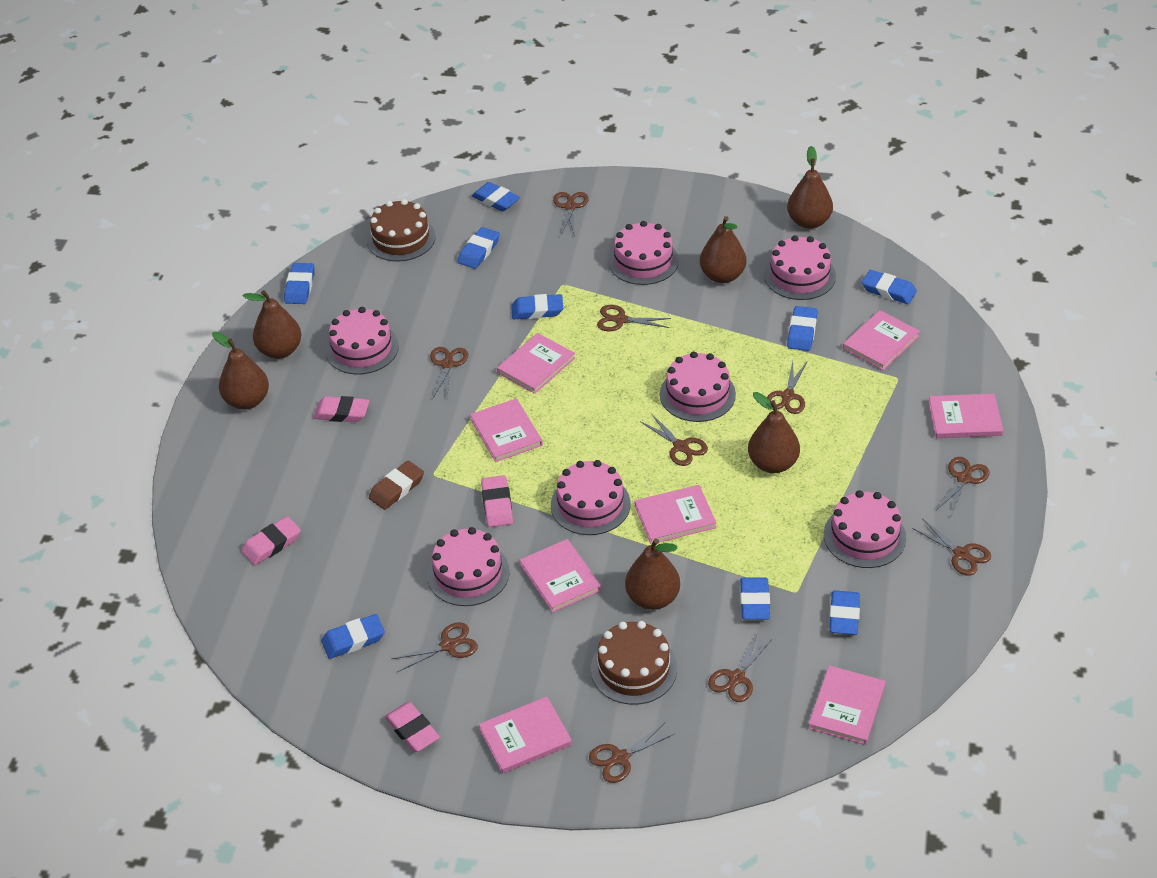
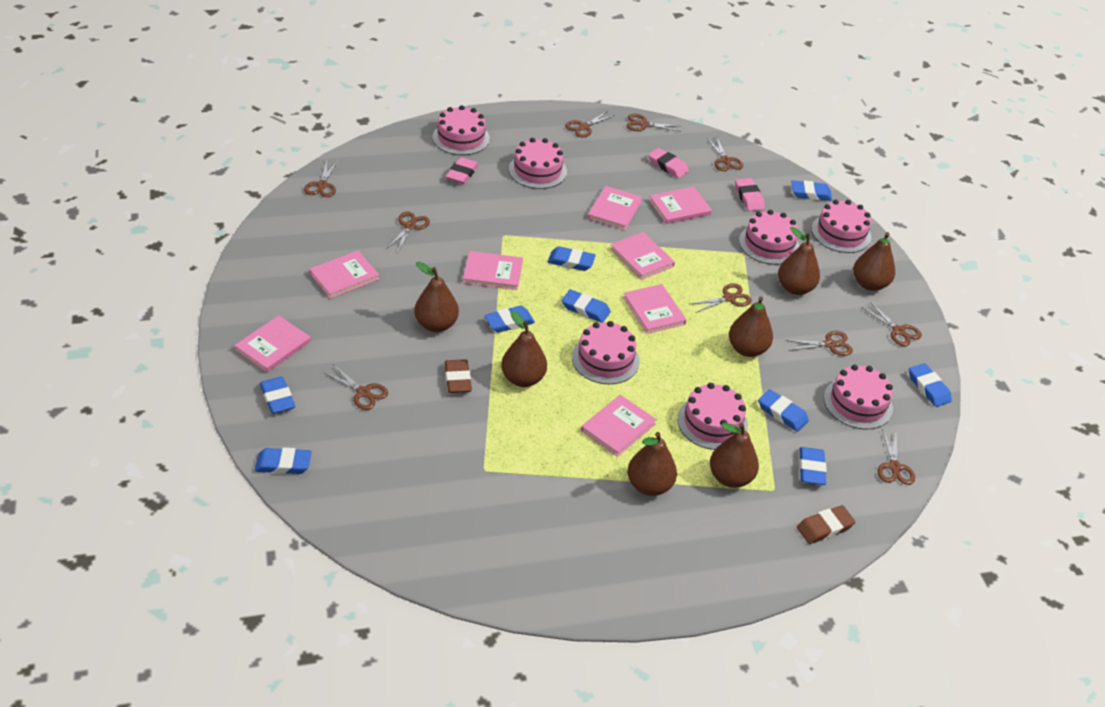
brown cake: 2 -> 0
brown eraser: 1 -> 2
brown pear: 6 -> 7
pink eraser: 4 -> 3

